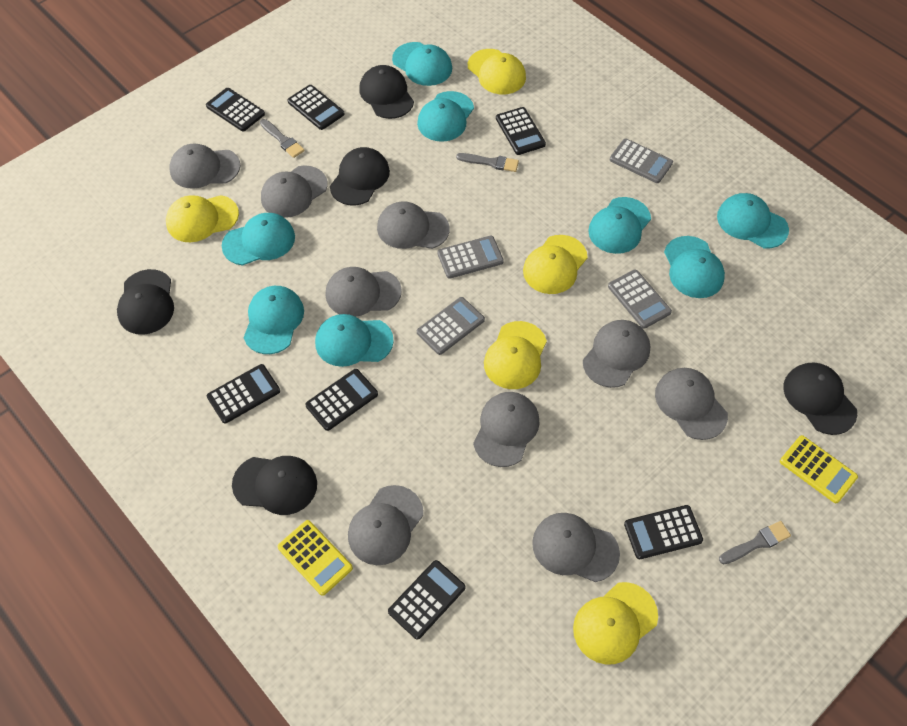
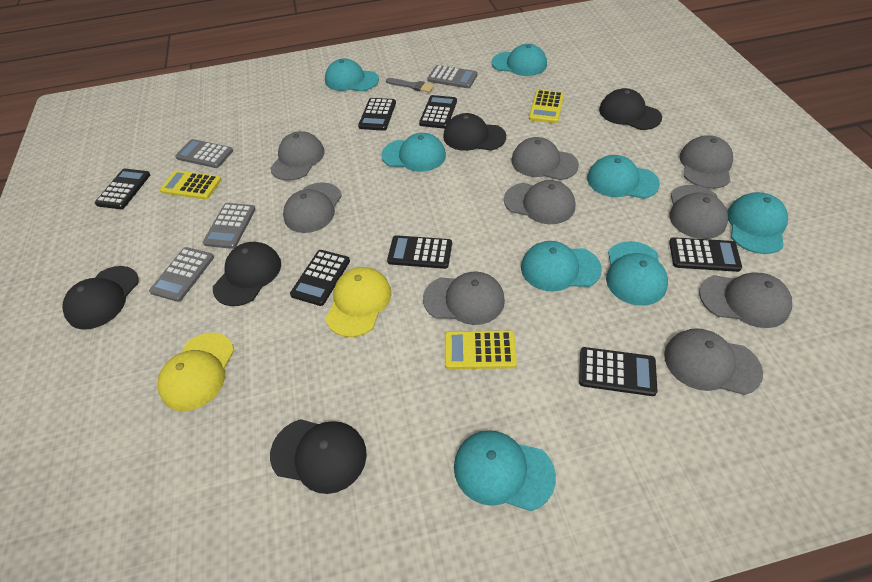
grey brush: 3 -> 1
yellow calculator: 2 -> 3
yellow cap: 5 -> 2

